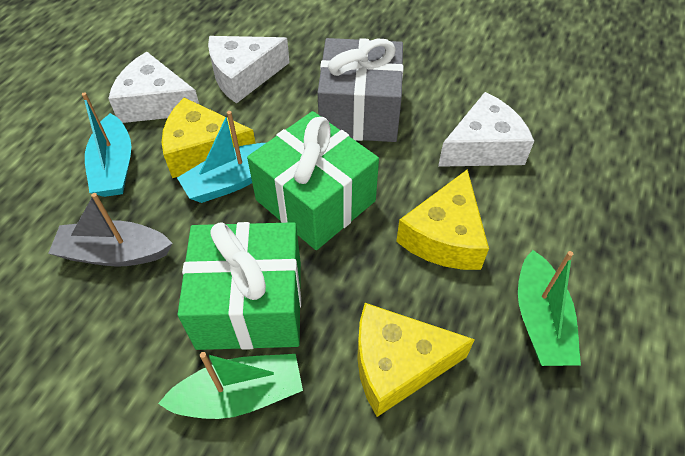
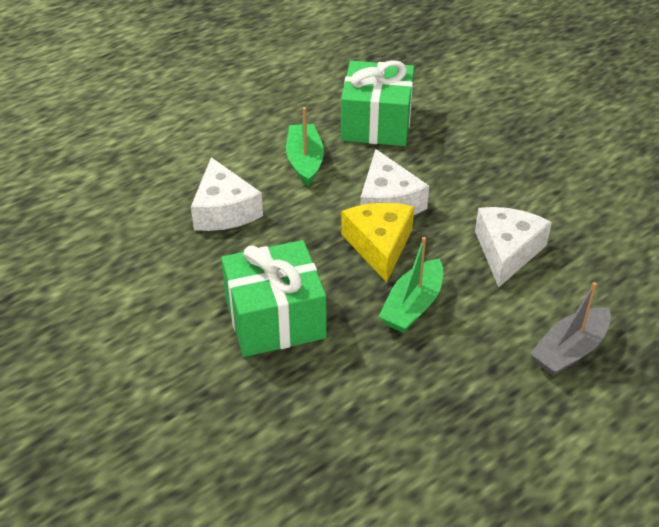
grey gift: 1 -> 0
turquoise boat: 2 -> 0
yellow cheese: 3 -> 1

